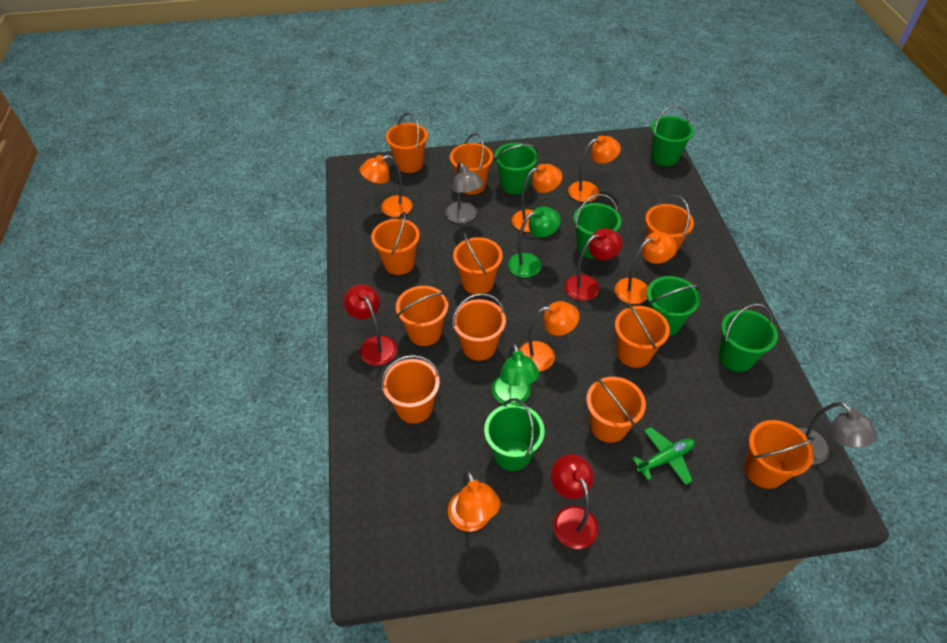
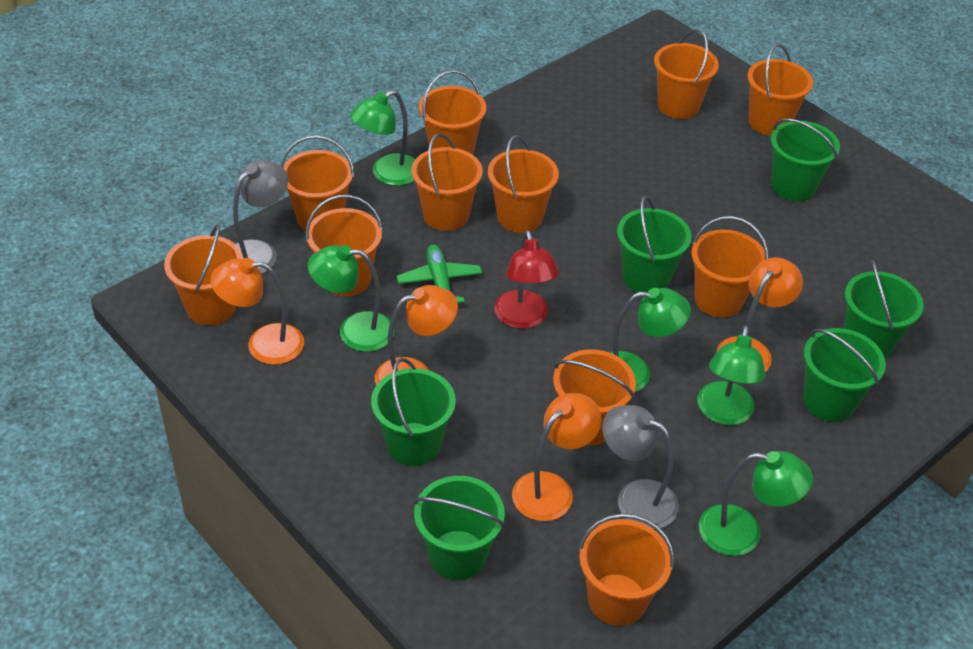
green lamp: 2 -> 5
orange lamp: 6 -> 4
red lamp: 3 -> 1

